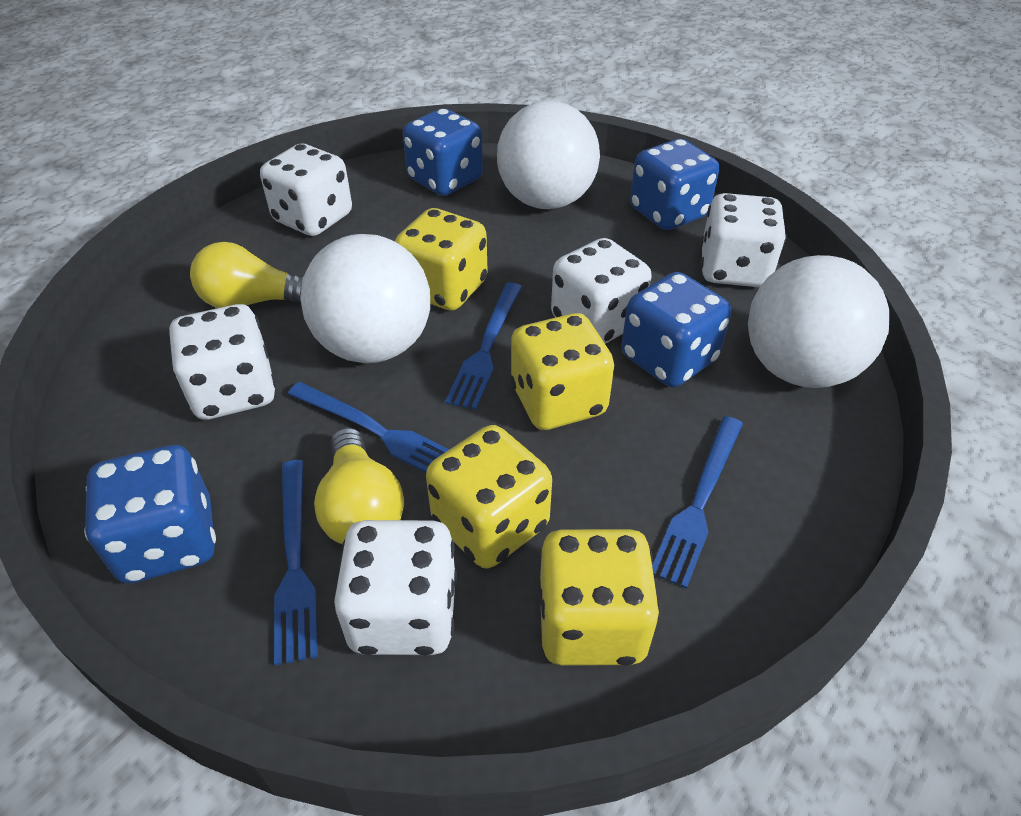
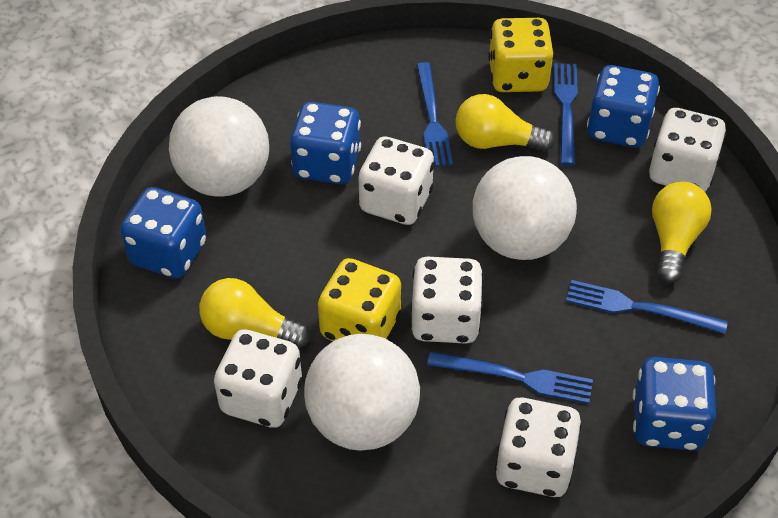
yellow dice: 4 -> 2
yellow light bulb: 2 -> 3

